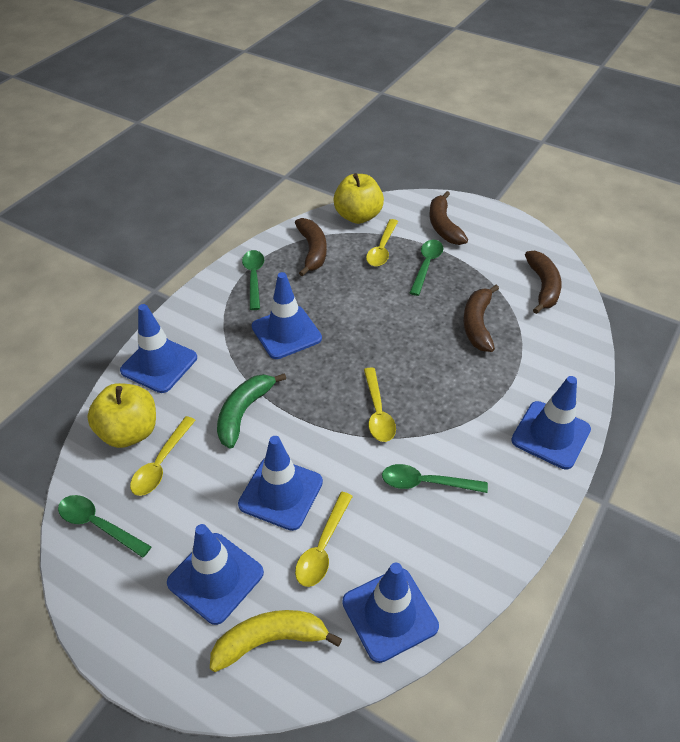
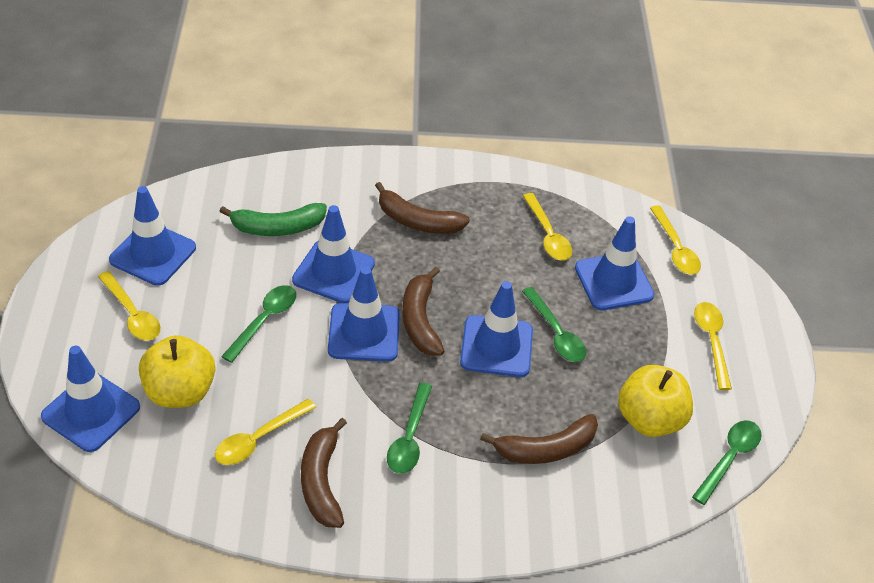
yellow banana: 1 -> 0
yellow spoon: 4 -> 5

